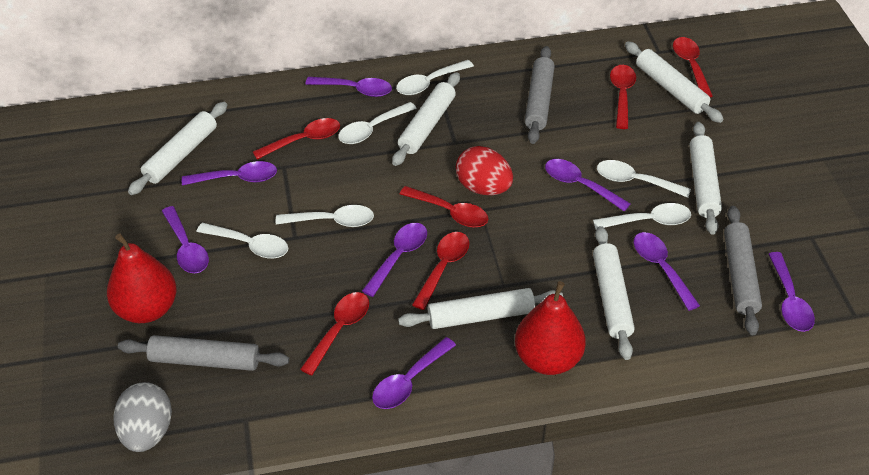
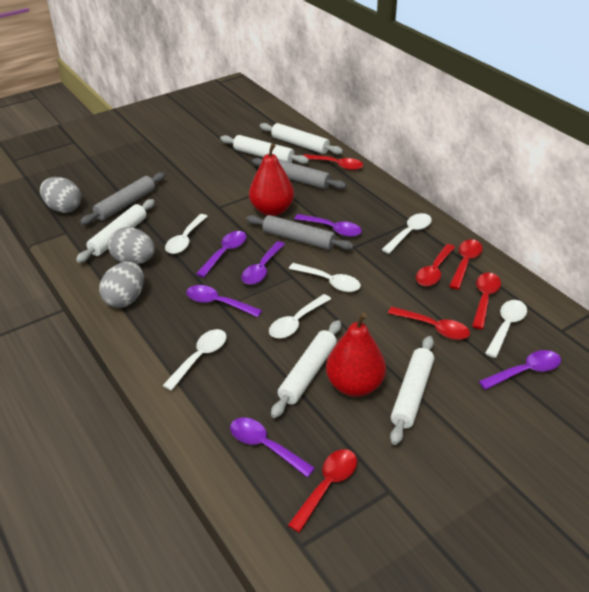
grey egg: 1 -> 3
purple spoon: 8 -> 6
red egg: 1 -> 0
white rolling pin: 6 -> 5

